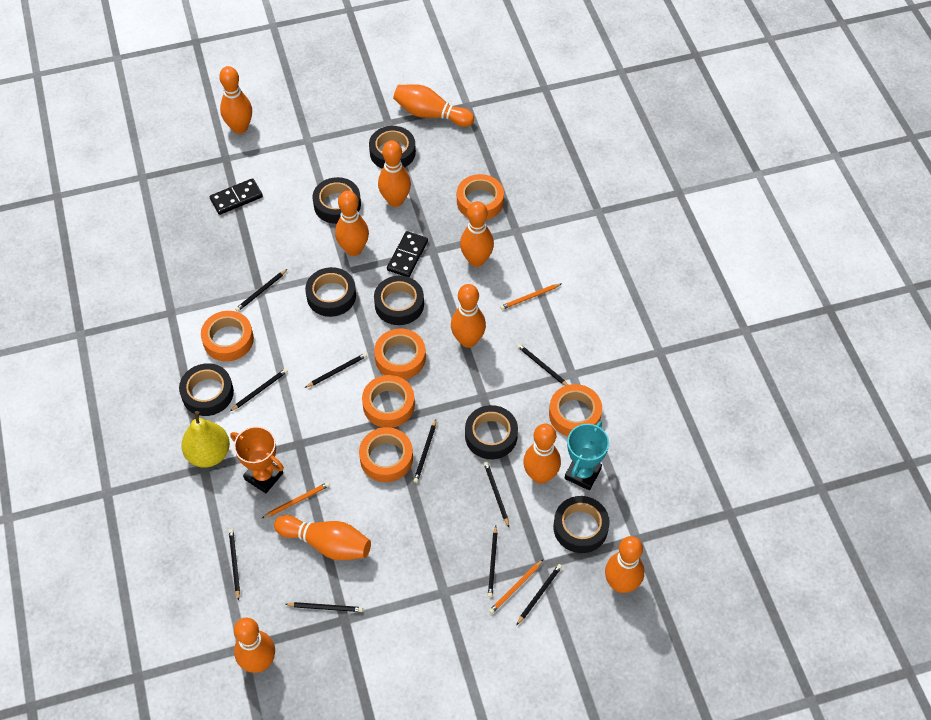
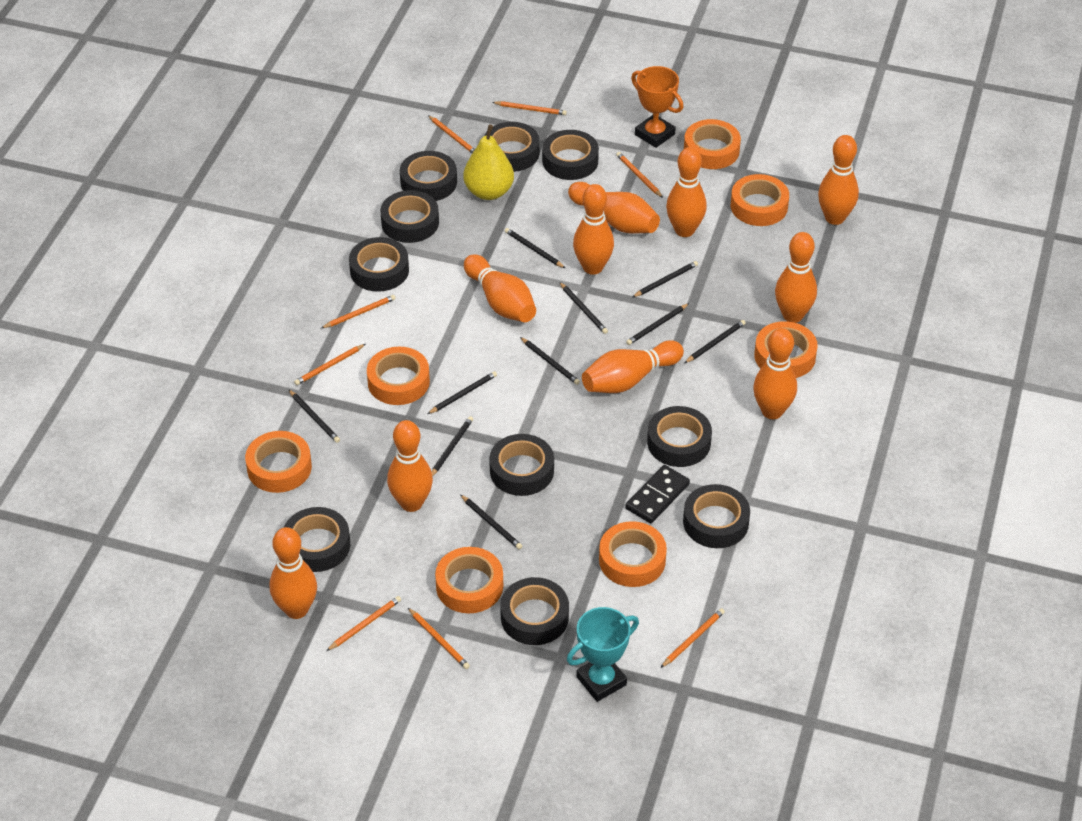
black domino: 2 -> 1
black tape: 7 -> 10
orange pencil: 3 -> 8
orange tape: 6 -> 7

